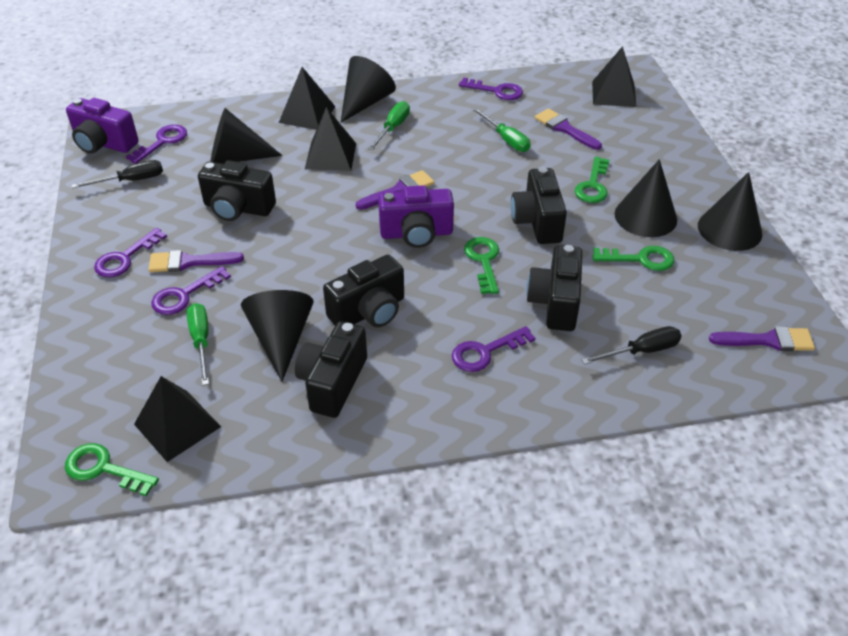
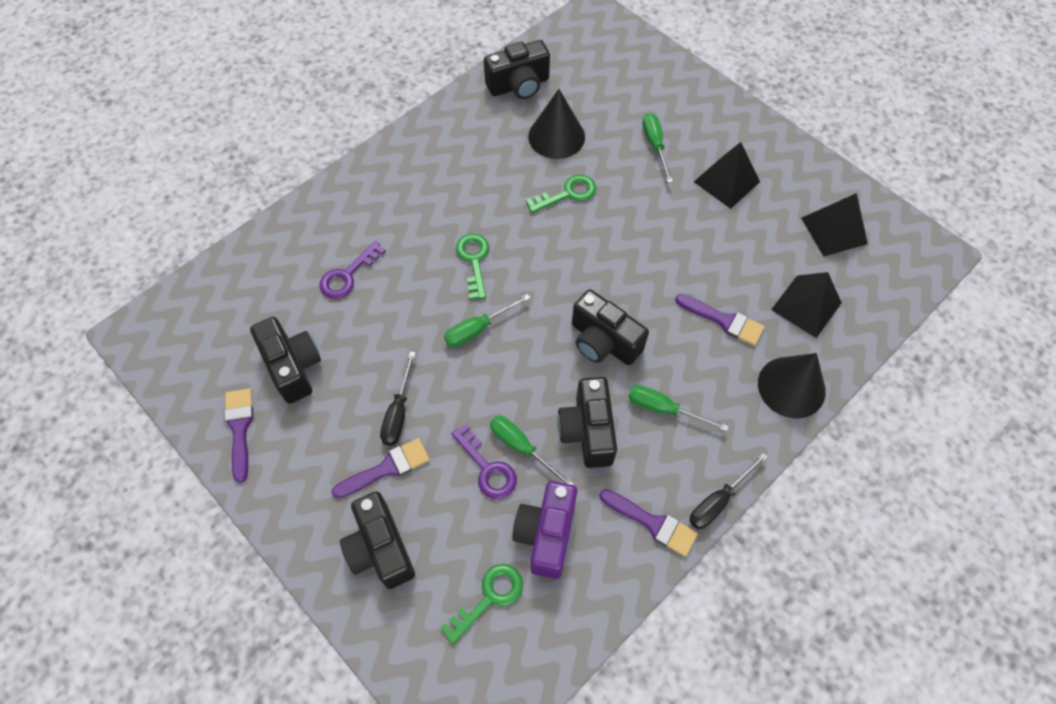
black cone: 5 -> 2
black pyramid: 4 -> 3
green key: 4 -> 3
green screwdriver: 3 -> 4
purple camera: 2 -> 1
purple key: 5 -> 2

